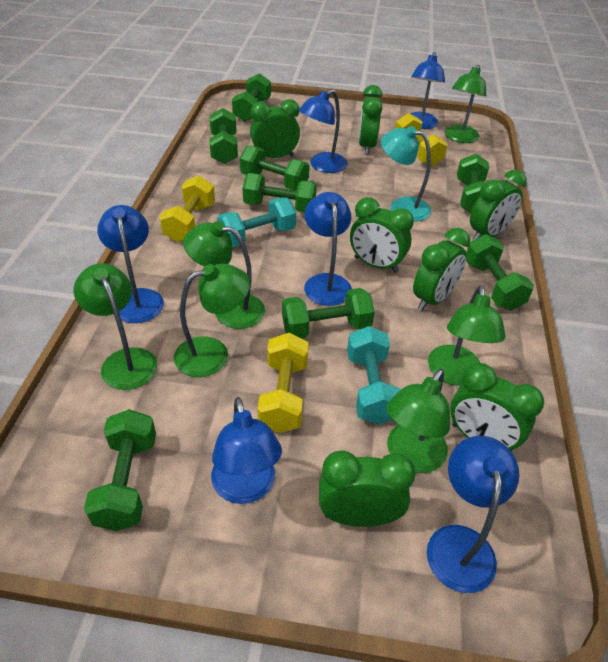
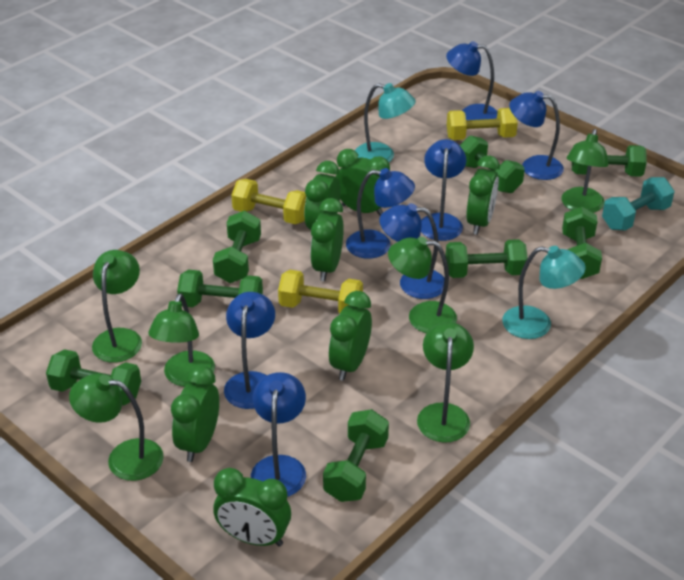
blue lamp: 6 -> 7
turquoise dumbbell: 2 -> 1
turquoise lamp: 1 -> 2

